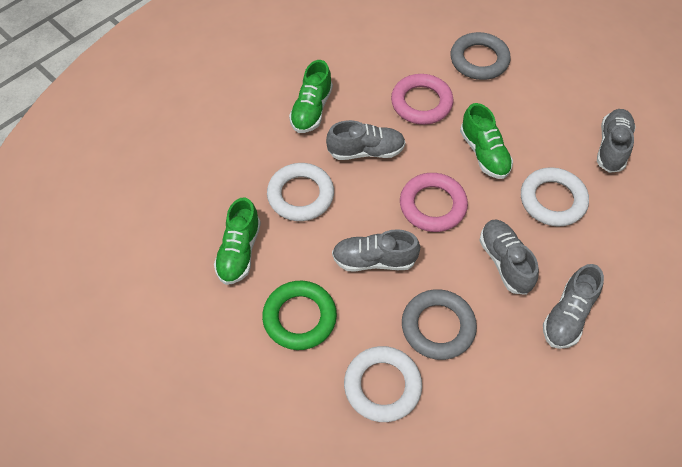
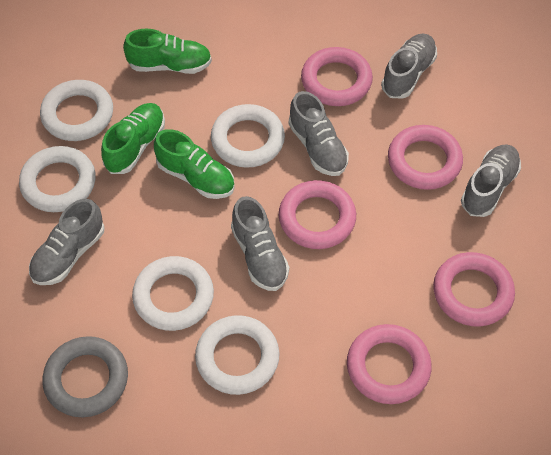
green ring: 1 -> 0
grey ring: 2 -> 1
pink ring: 2 -> 5
white ring: 3 -> 5

